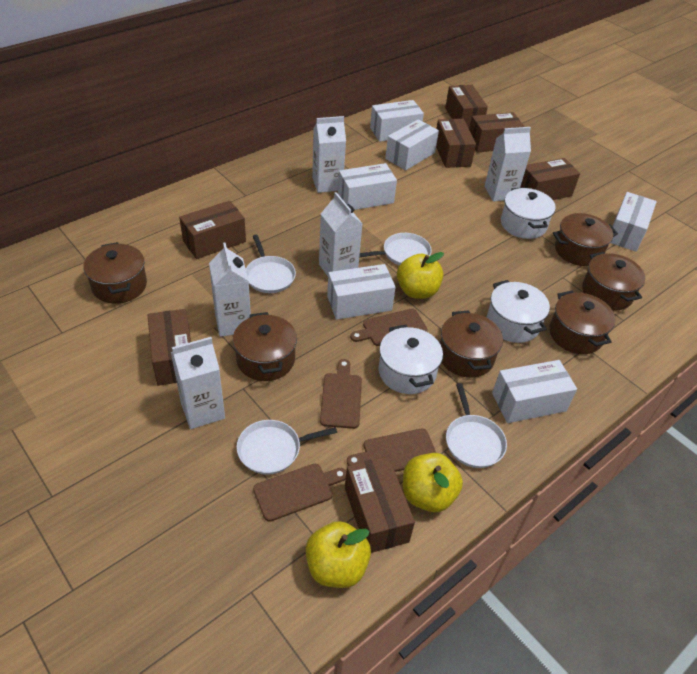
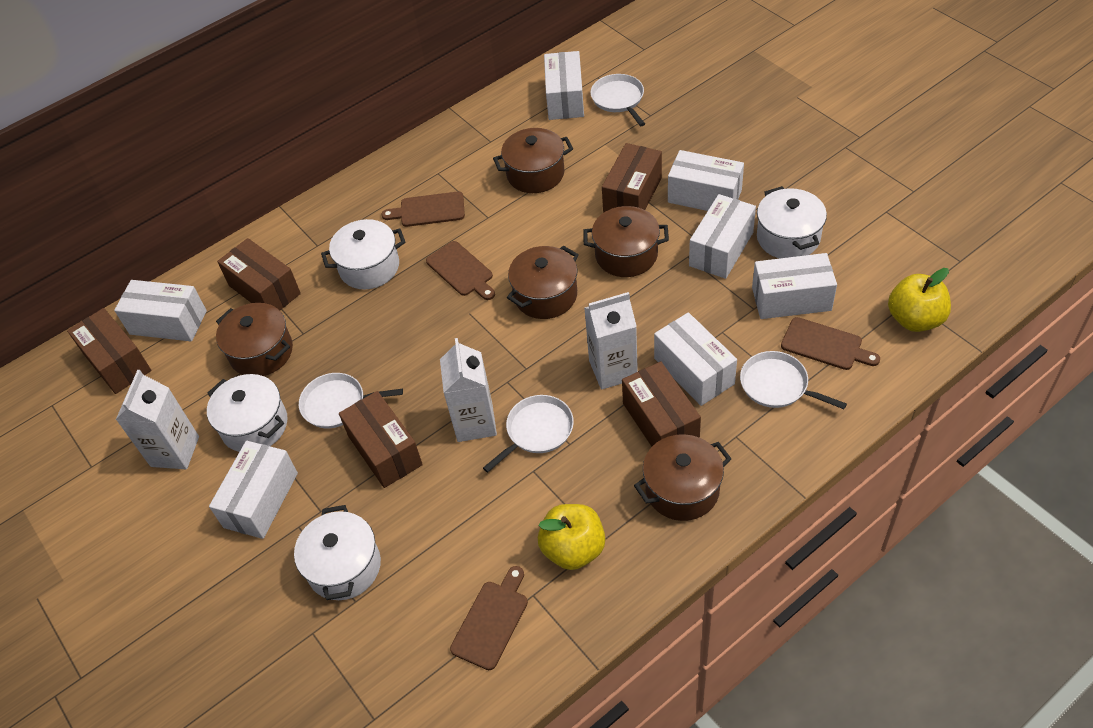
brown box: 7 -> 5
brown pot: 6 -> 5
white box: 6 -> 7
white carton: 5 -> 3
white pot: 3 -> 4
yellow apple: 3 -> 2

